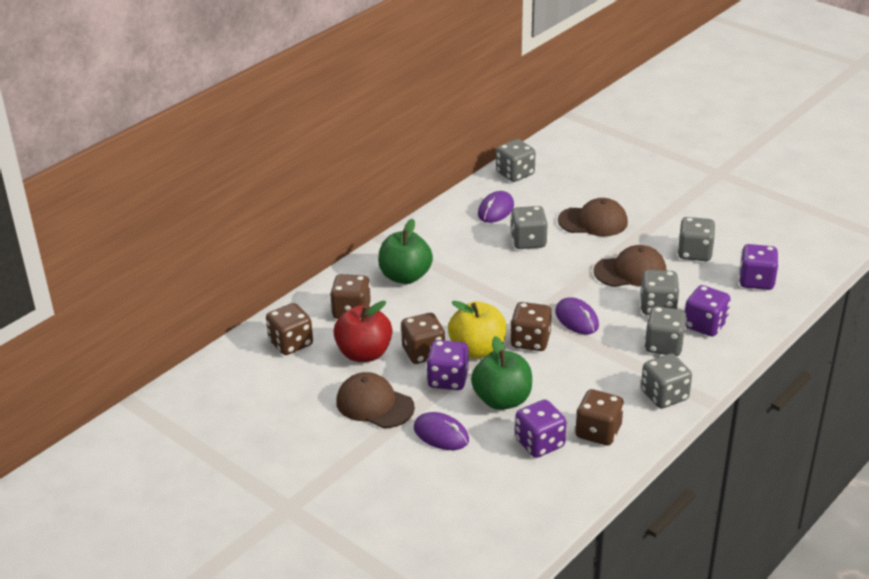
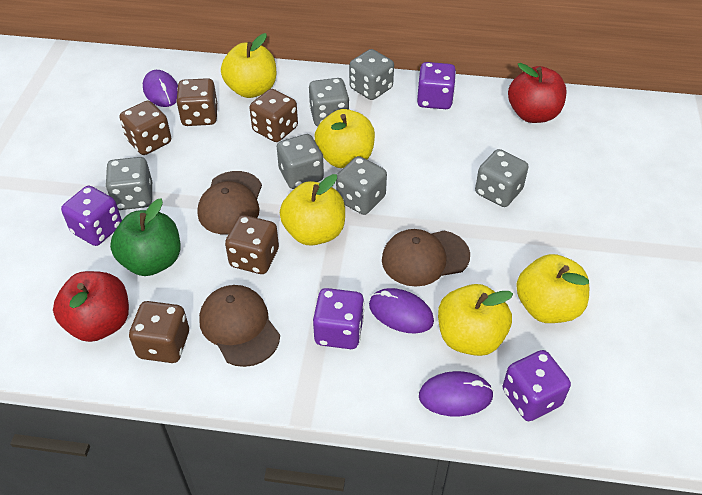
green apple: 2 -> 1
red apple: 1 -> 2
yellow apple: 1 -> 5

